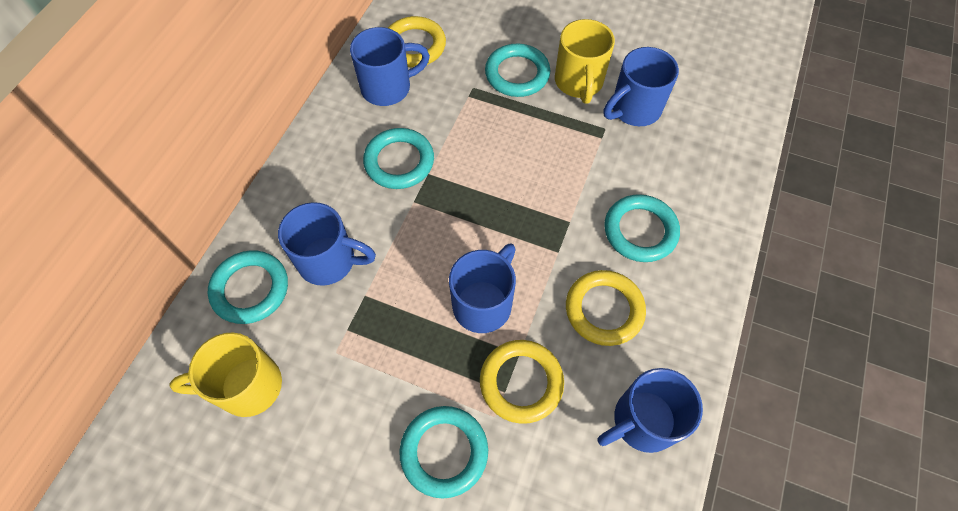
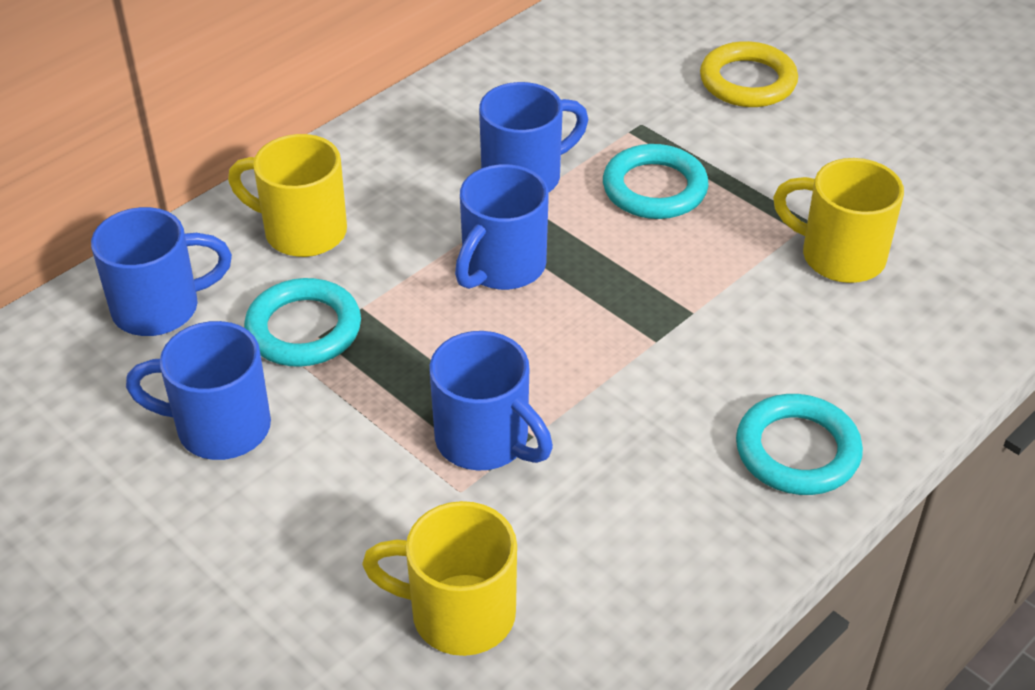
turquoise ring: 5 -> 3
yellow mug: 2 -> 3
yellow ring: 3 -> 1

